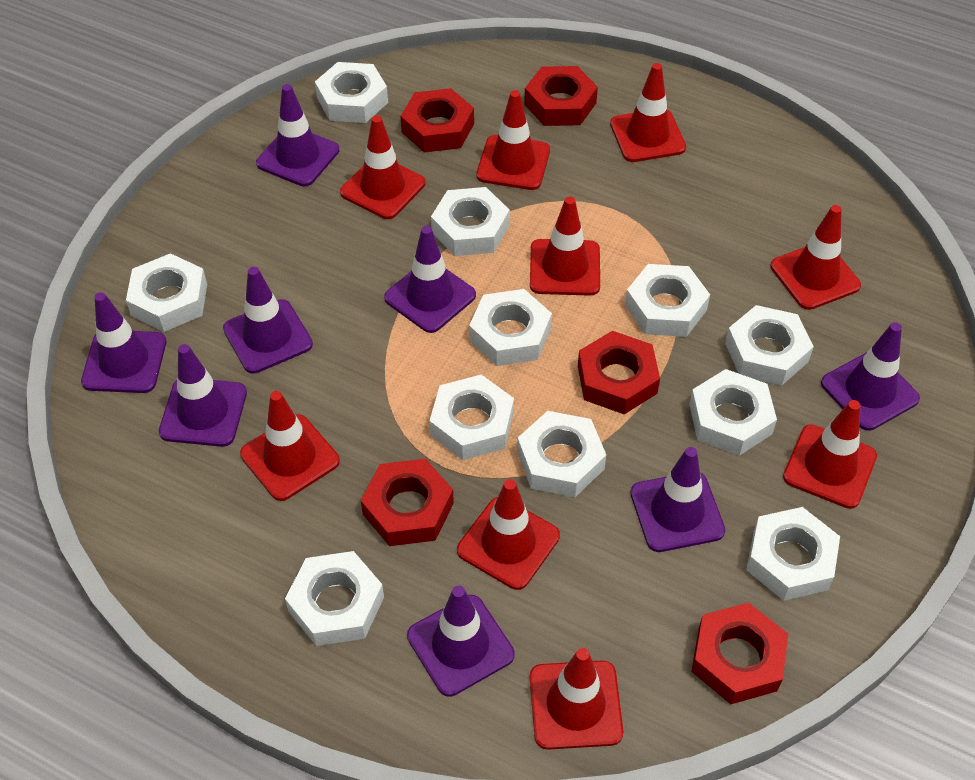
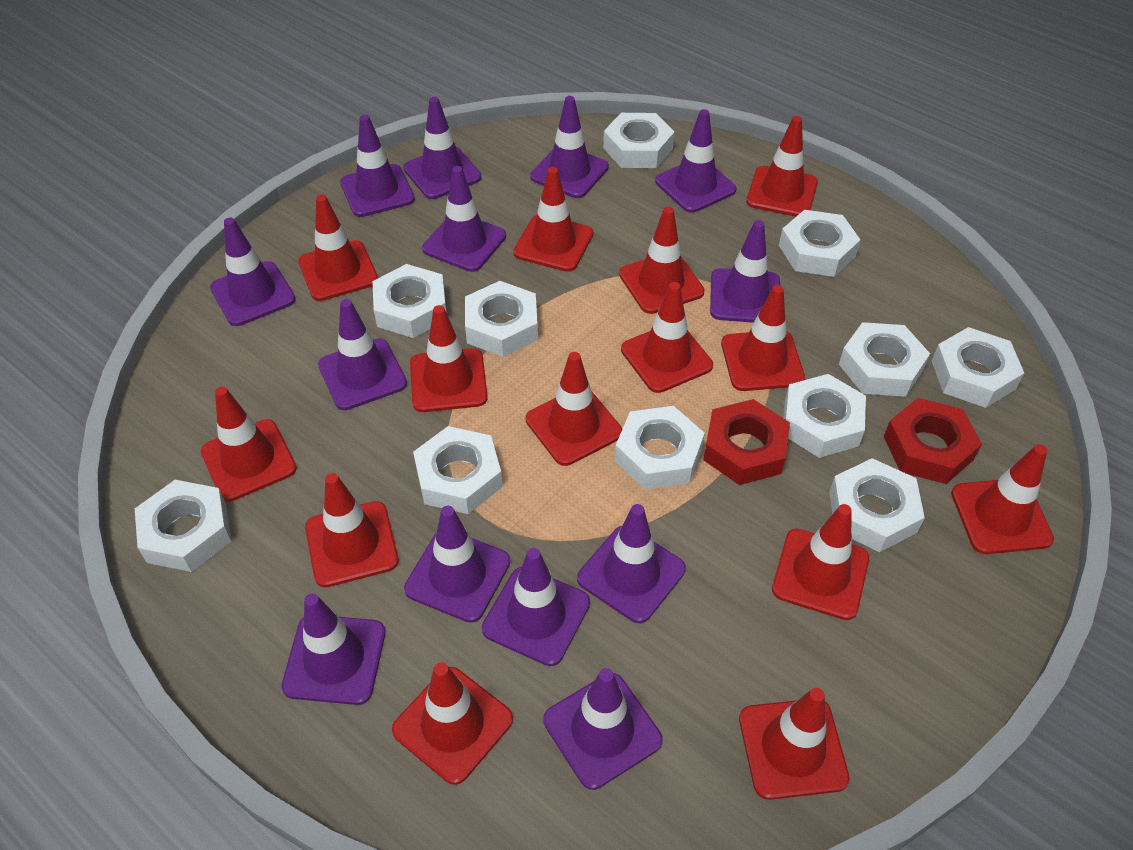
purple traffic cone: 8 -> 13
red nut: 5 -> 2
red traffic cone: 9 -> 14

